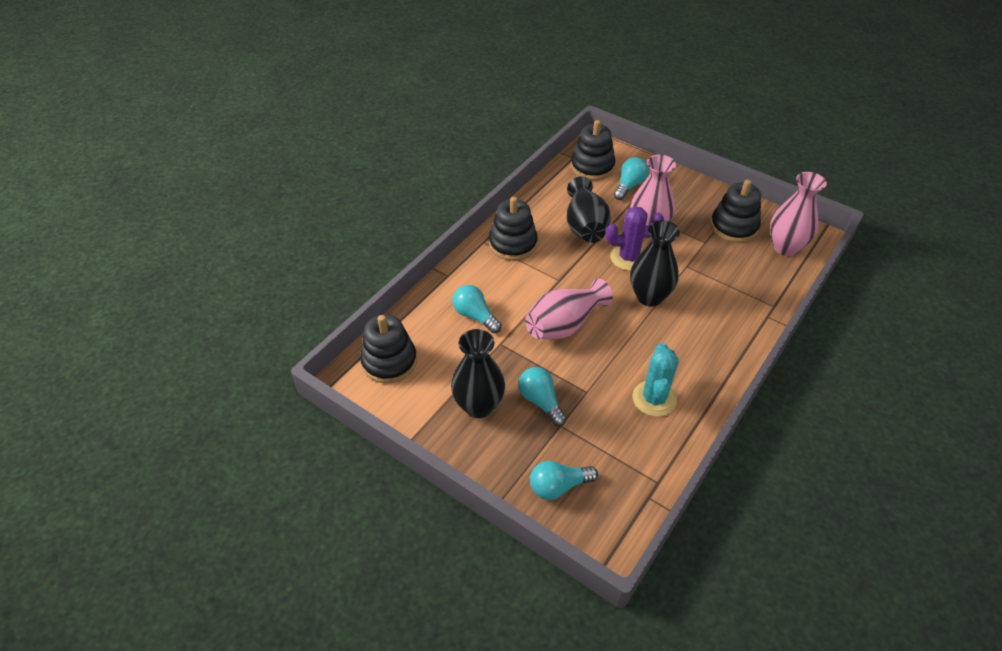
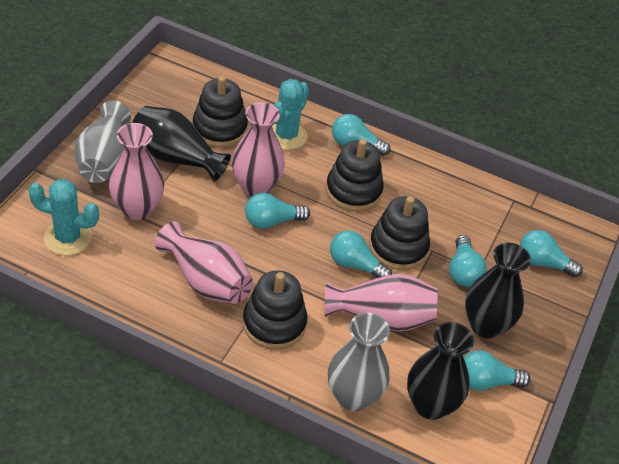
grey vase: 0 -> 2
pink vase: 3 -> 4
purple cactus: 1 -> 0
turquoise cactus: 1 -> 2
turquoise light bulb: 4 -> 6

